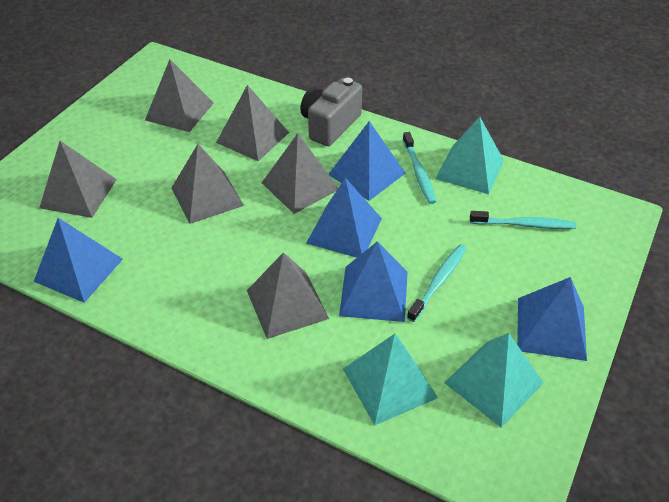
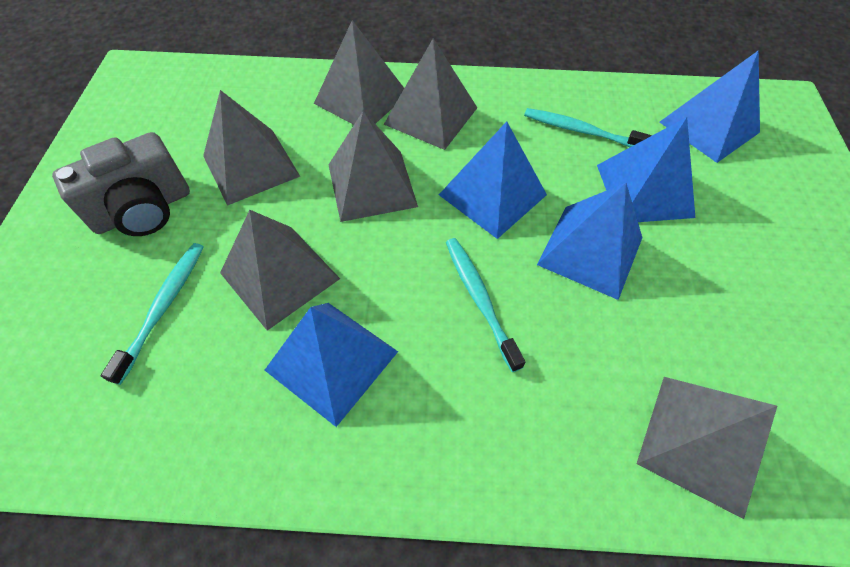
turquoise pyramid: 3 -> 0

